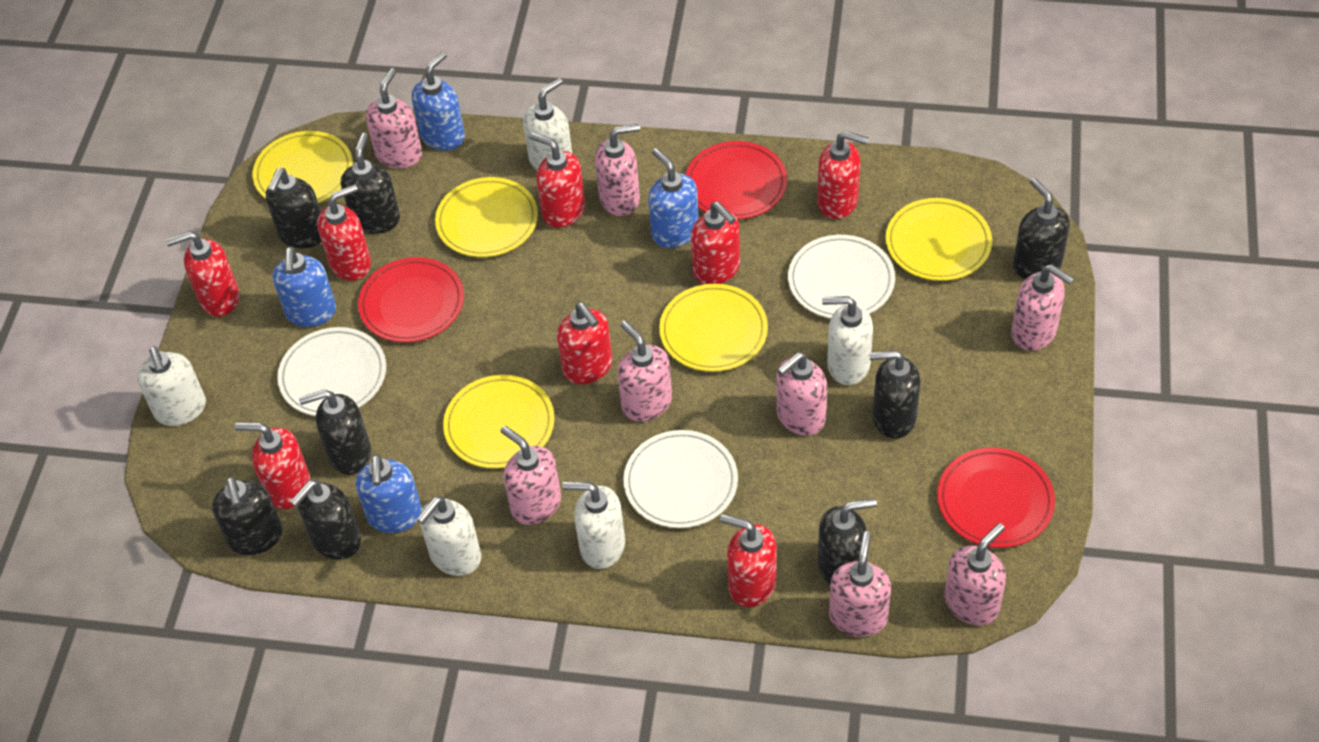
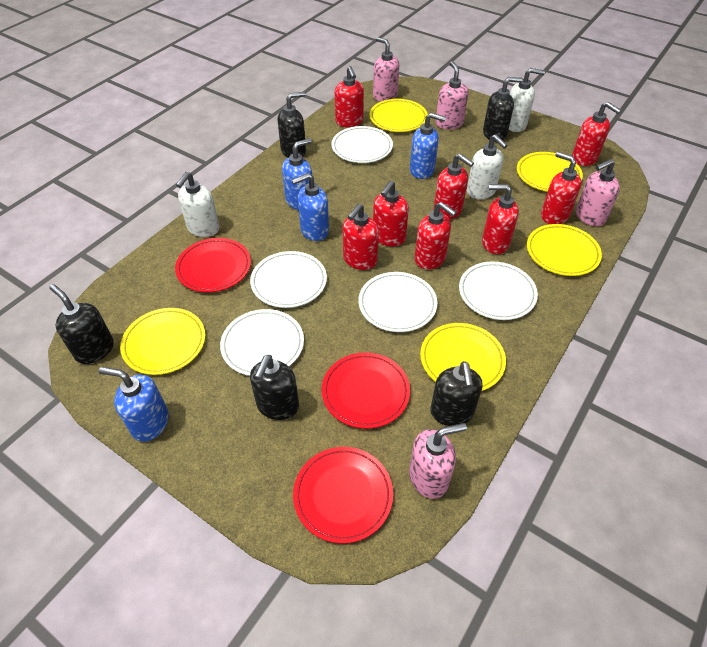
black soap dispenser: 8 -> 5
pink soap dispenser: 8 -> 4
white plate: 3 -> 5
white soap dispenser: 5 -> 3

